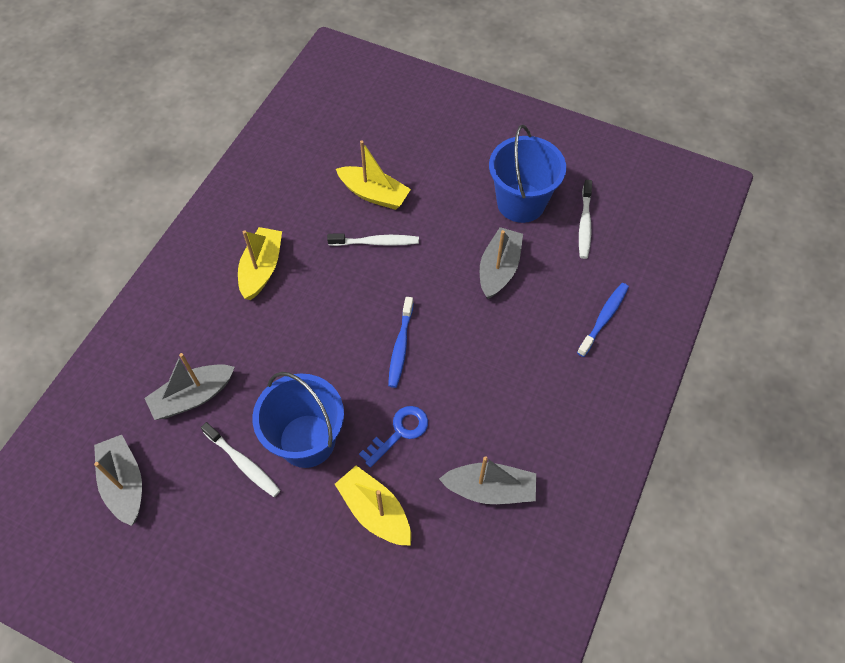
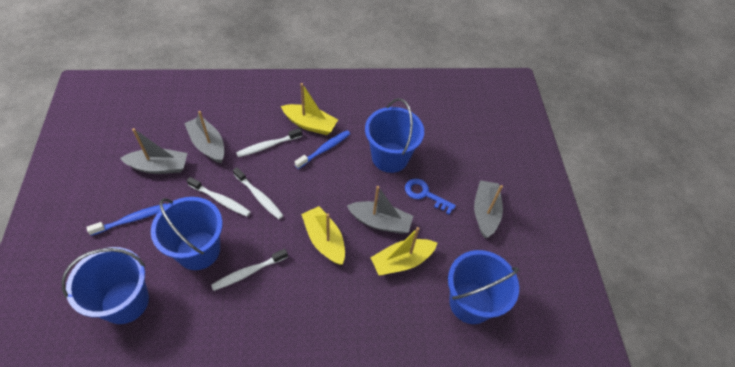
blue bucket: 2 -> 4
white toothbrush: 3 -> 4

